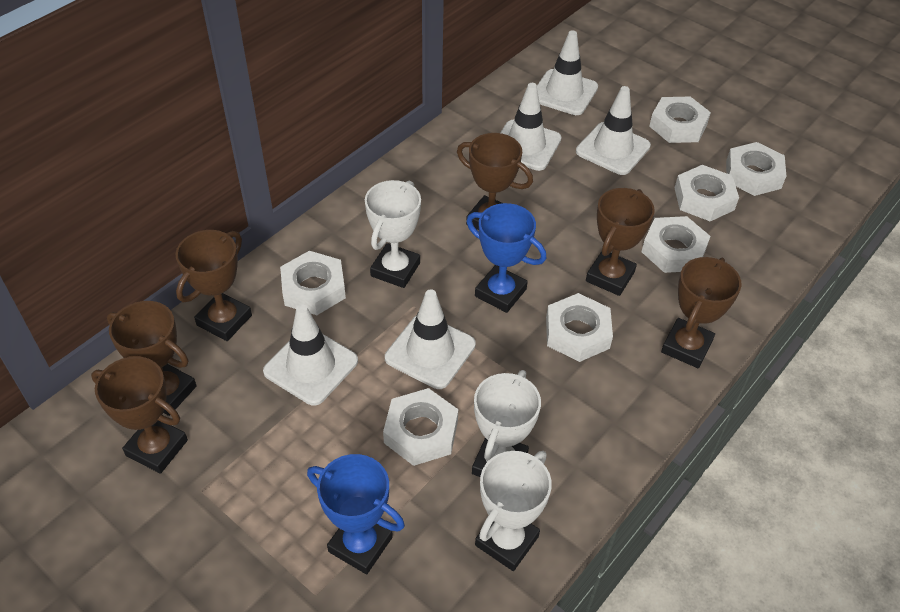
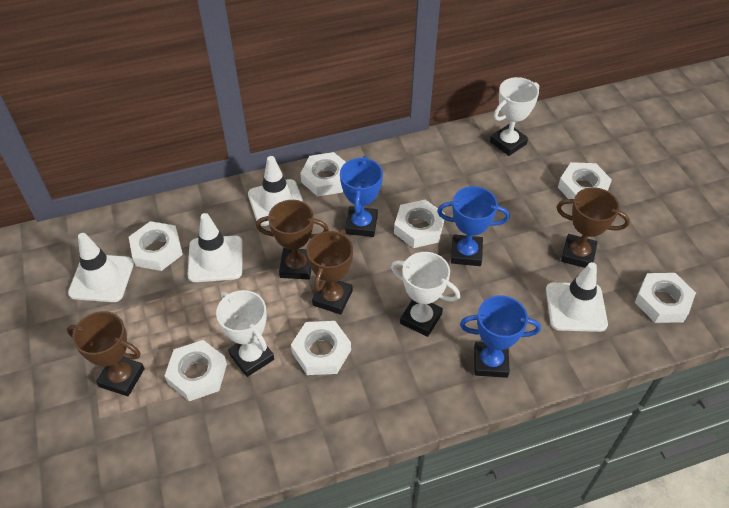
blue trophy: 2 -> 3
brown trophy: 6 -> 4
white traffic cone: 5 -> 4

